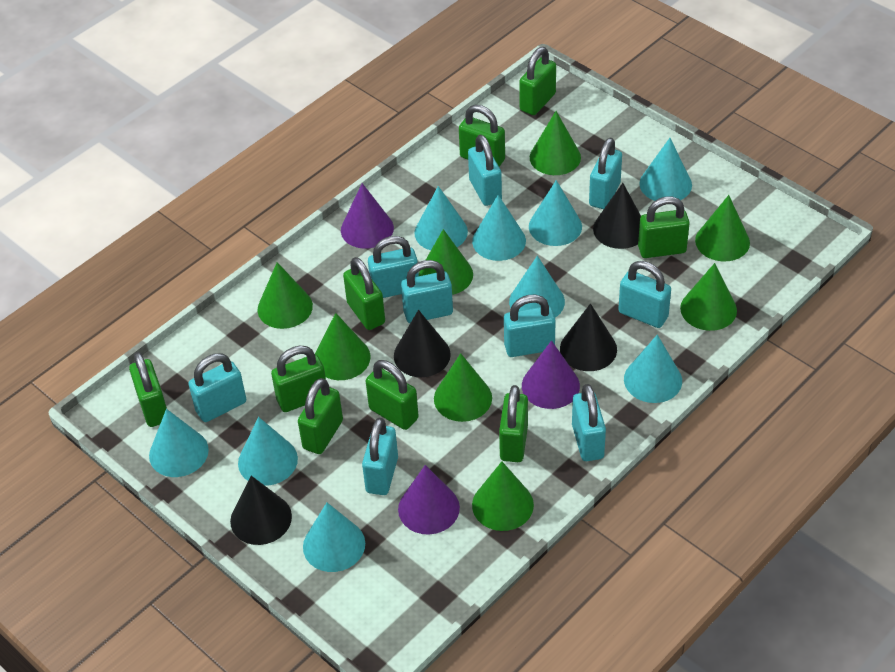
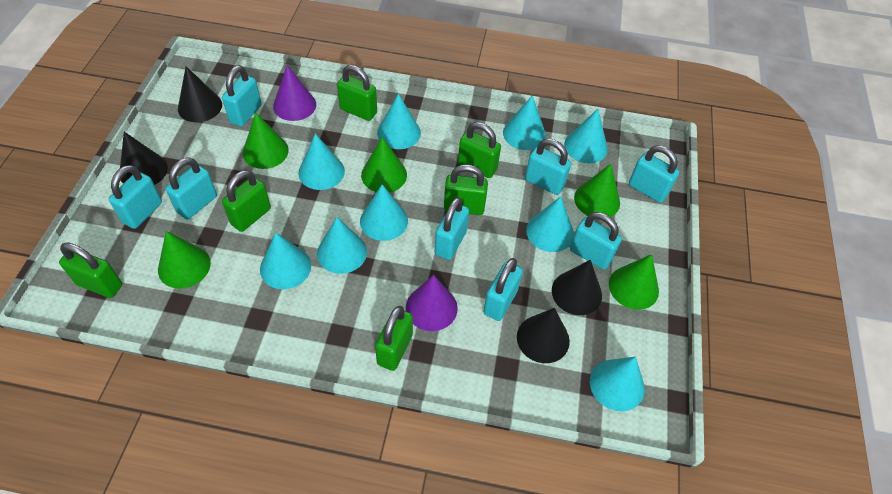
green cone: 8 -> 5
green padlock: 9 -> 6
purple cone: 3 -> 2
turquoise padlock: 9 -> 8

